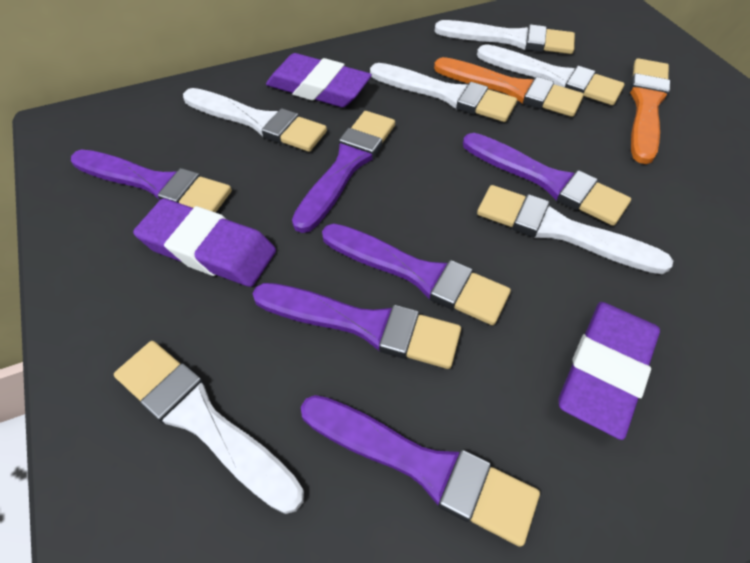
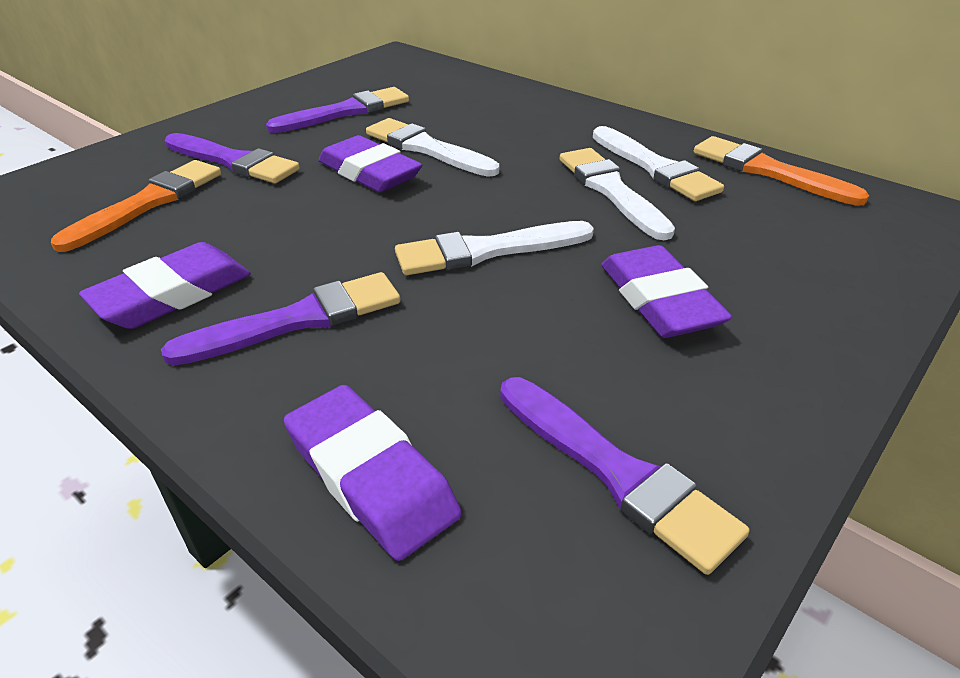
purple brush: 6 -> 4
purple eraser: 3 -> 4
white brush: 6 -> 4

